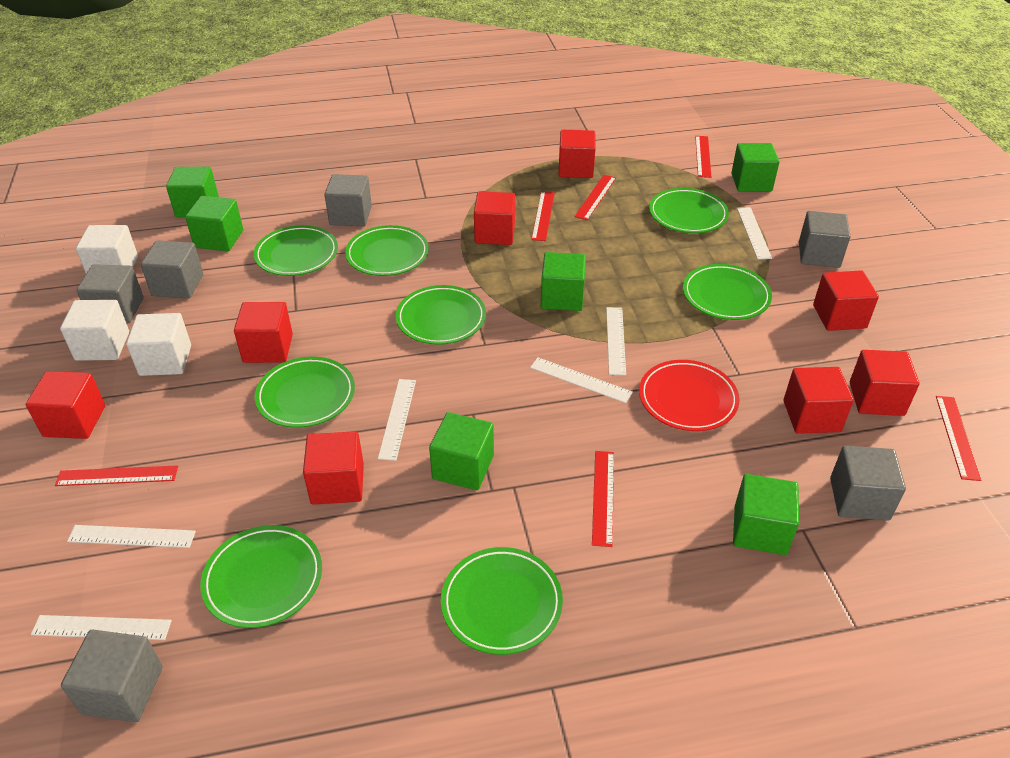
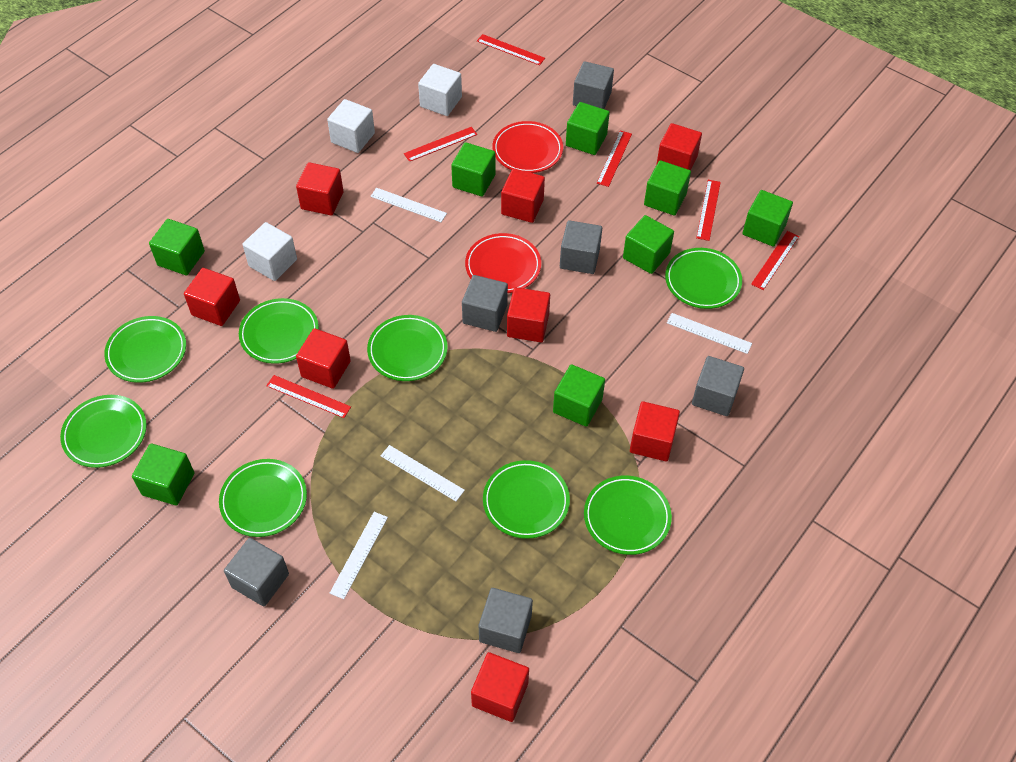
green cube: 6 -> 8
red plate: 1 -> 2
white ruler: 6 -> 4

